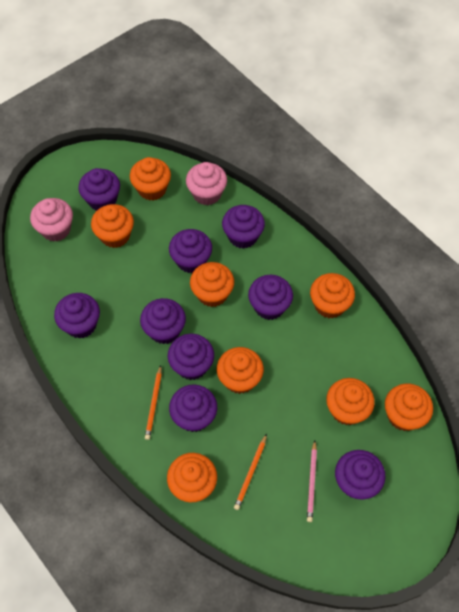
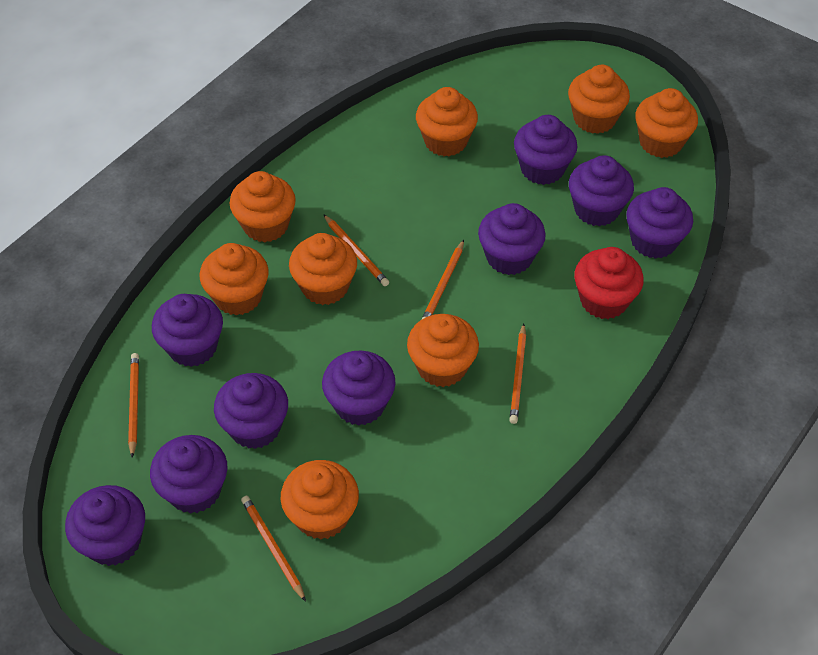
orange pencil: 2 -> 5
pink cupcake: 2 -> 0
pink pencil: 1 -> 0
red cupcake: 0 -> 1

